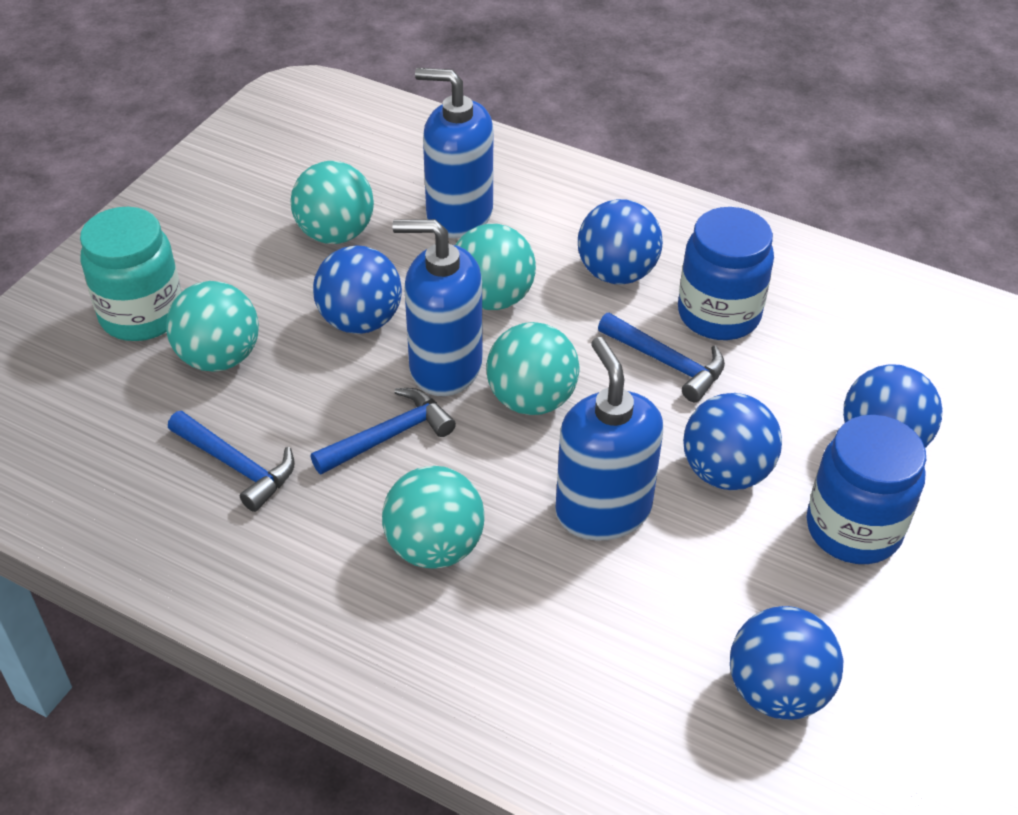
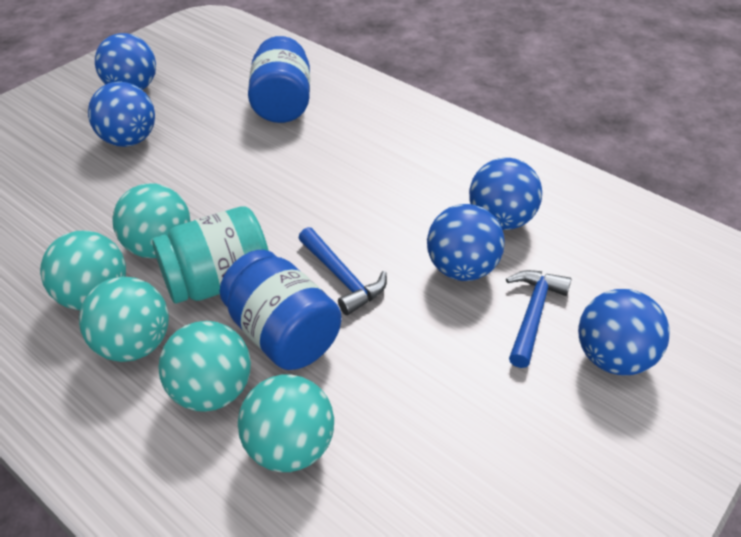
blue hammer: 3 -> 2
blue soap dispenser: 3 -> 0

